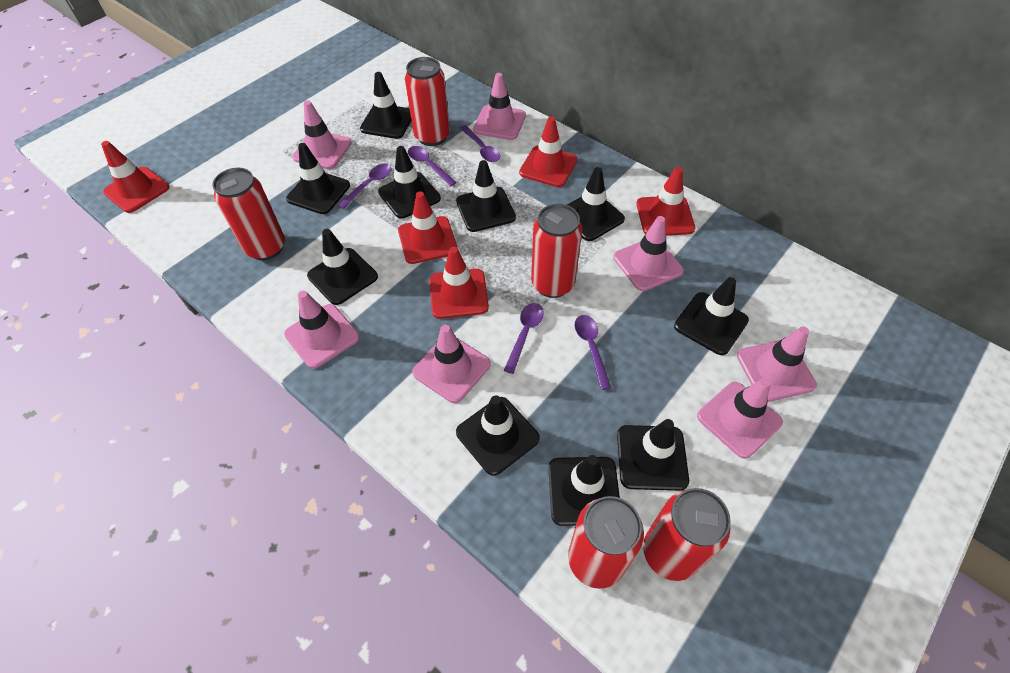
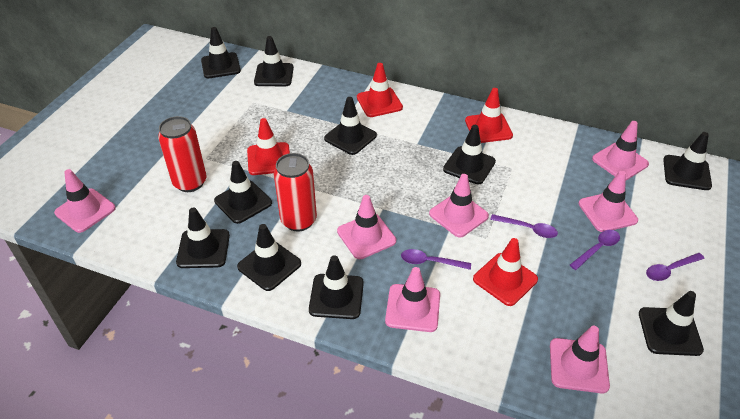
purple spoon: 5 -> 4
red can: 5 -> 2
red traffic cone: 5 -> 4

